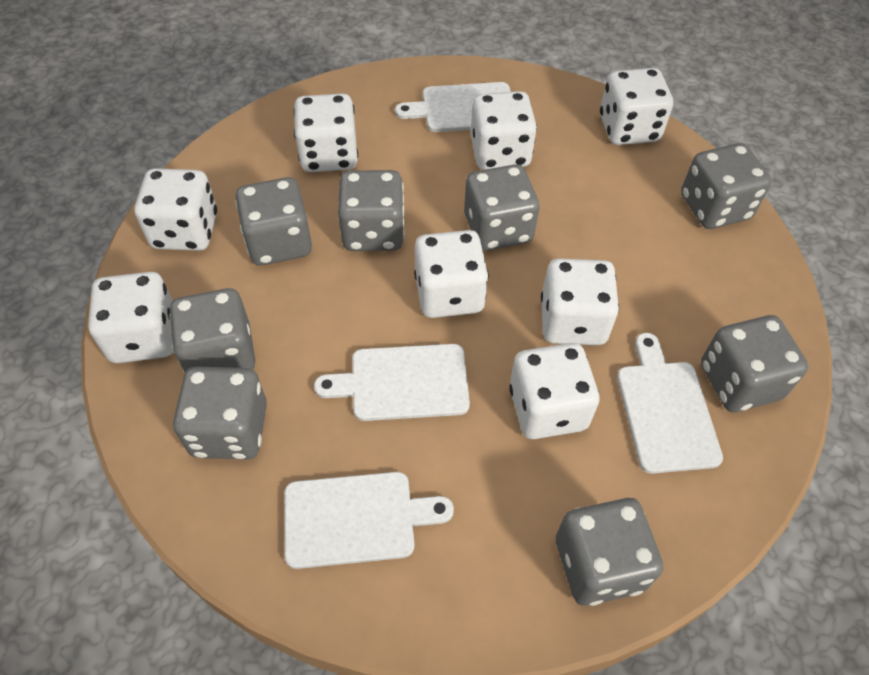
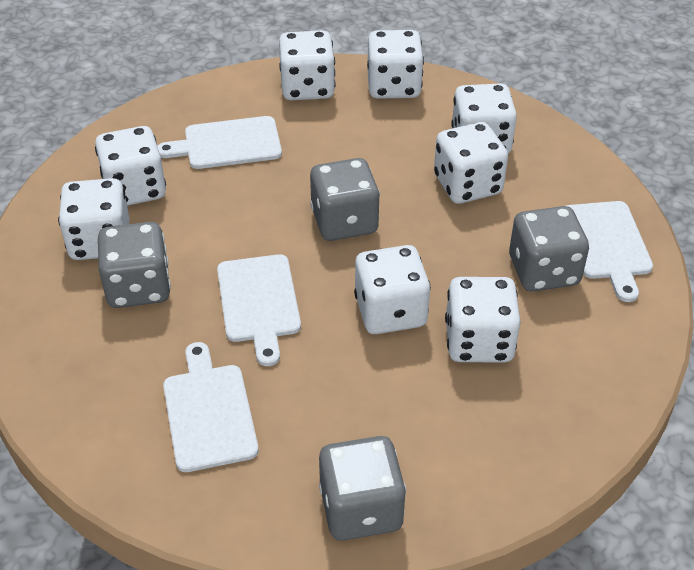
grey dice: 8 -> 4

